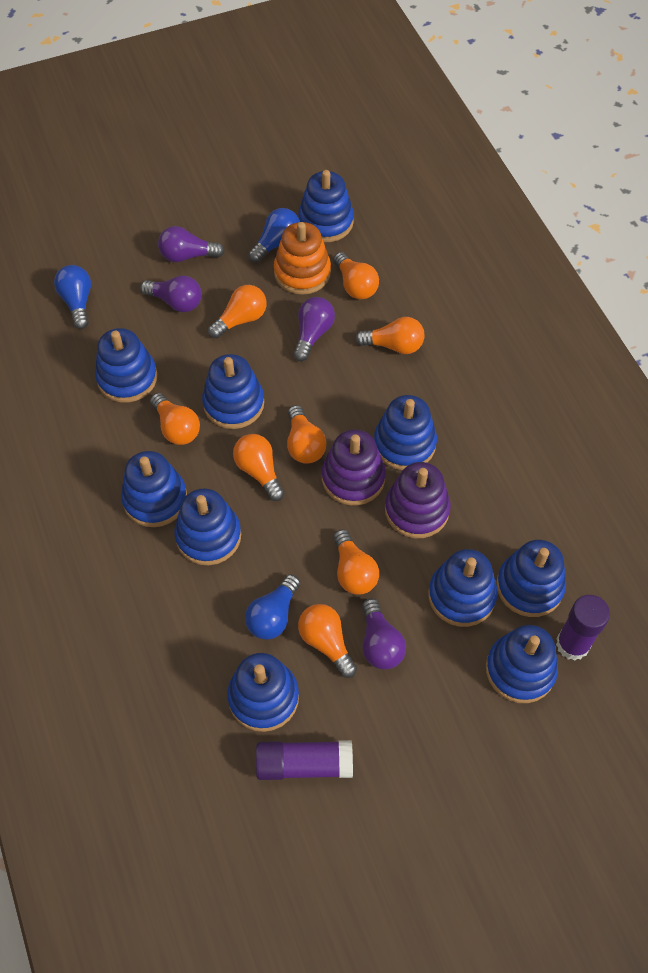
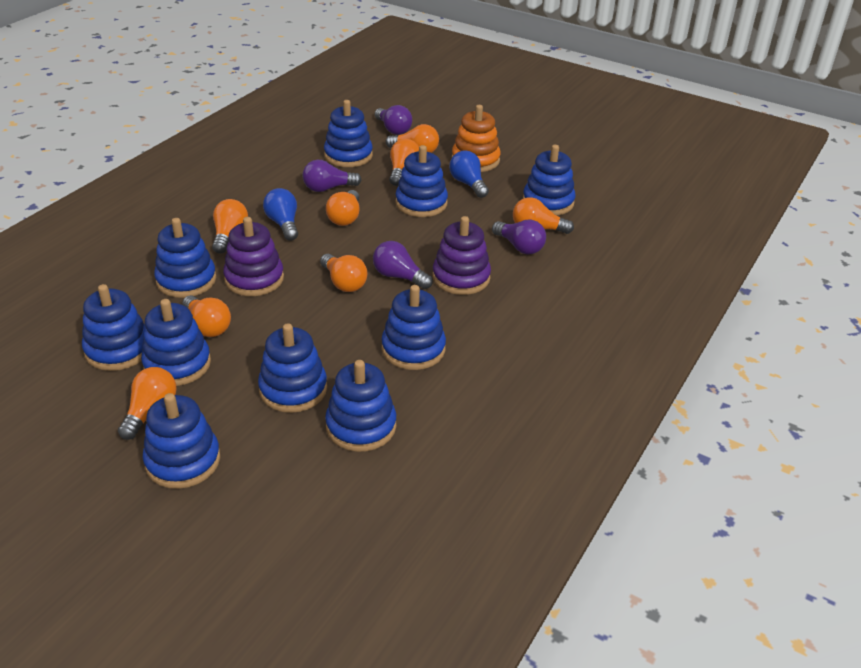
blue light bulb: 3 -> 2
purple glue stick: 2 -> 0

